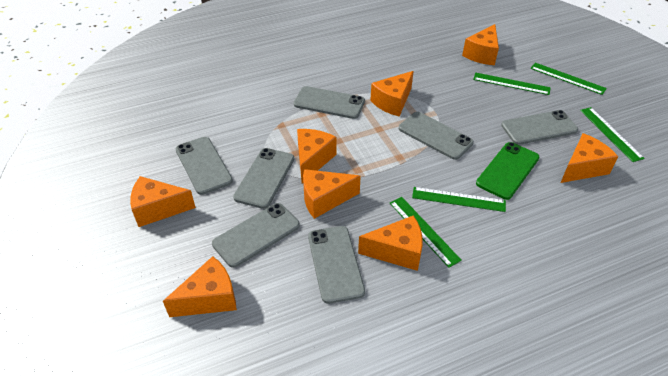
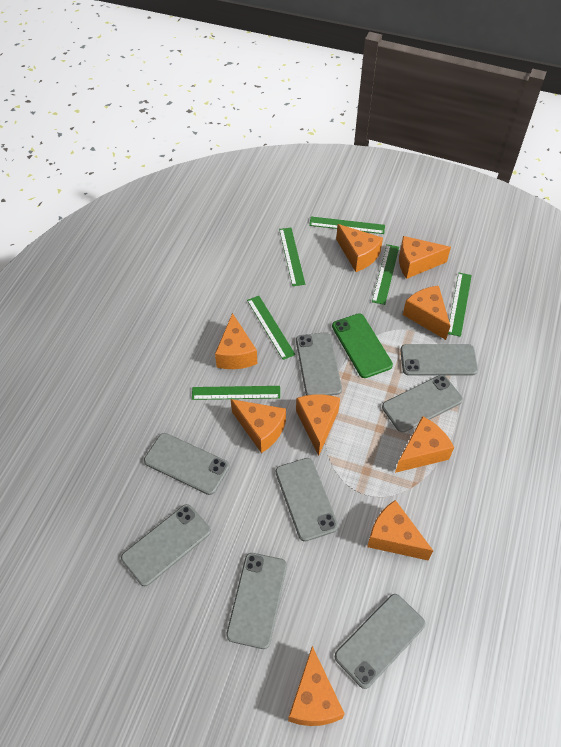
green ruler: 5 -> 6
grey phone: 7 -> 8
orange cheese: 8 -> 9

